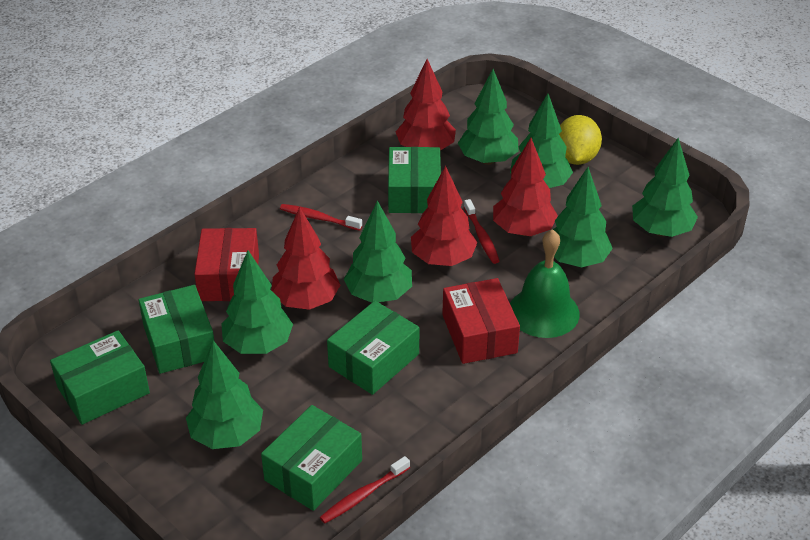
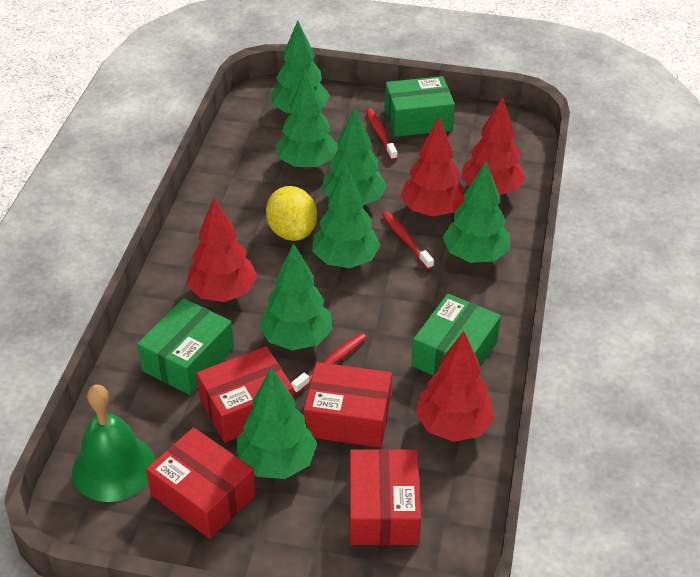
green box: 5 -> 3
red box: 2 -> 4

